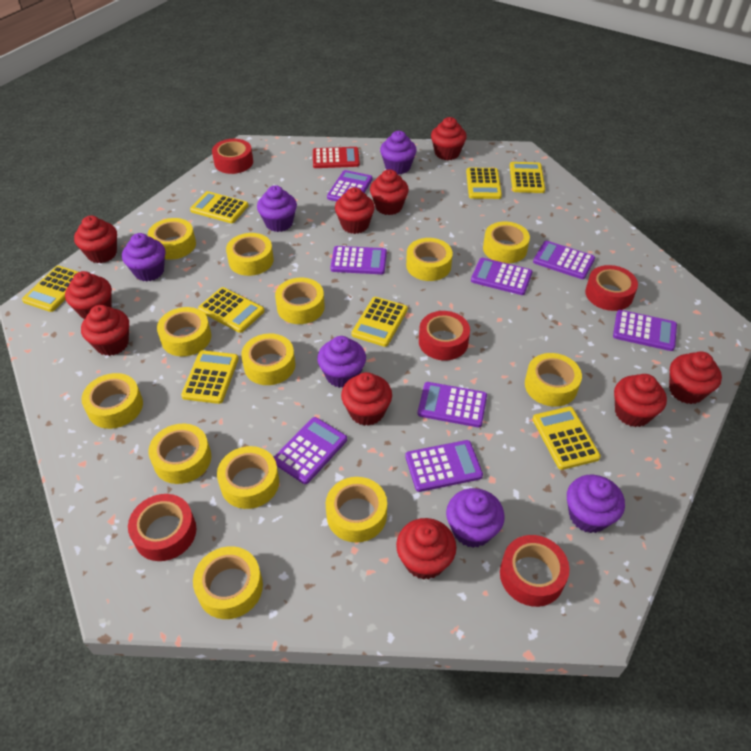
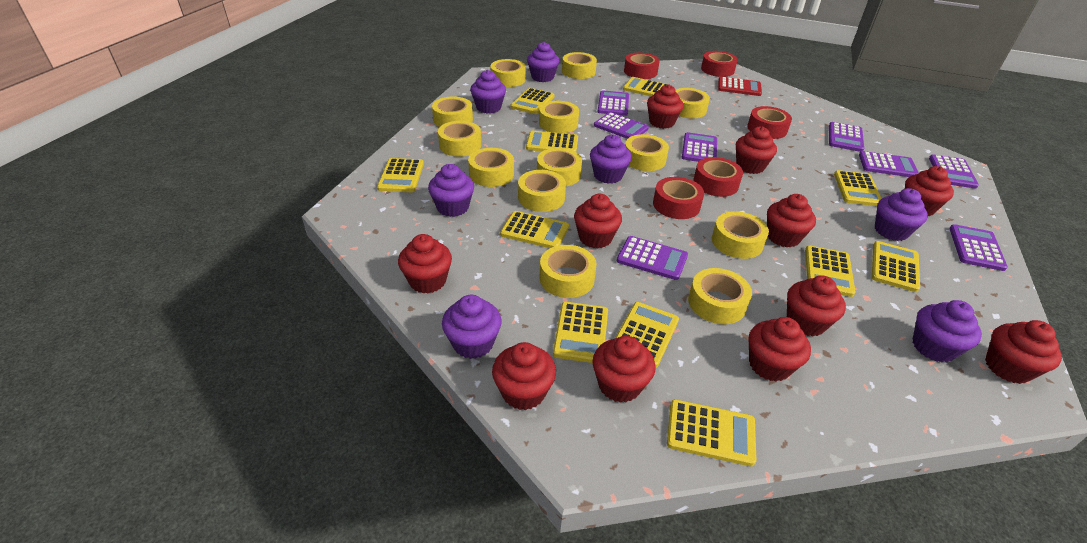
purple cupcake: 6 -> 7
red cupcake: 10 -> 11
yellow calculator: 8 -> 11

